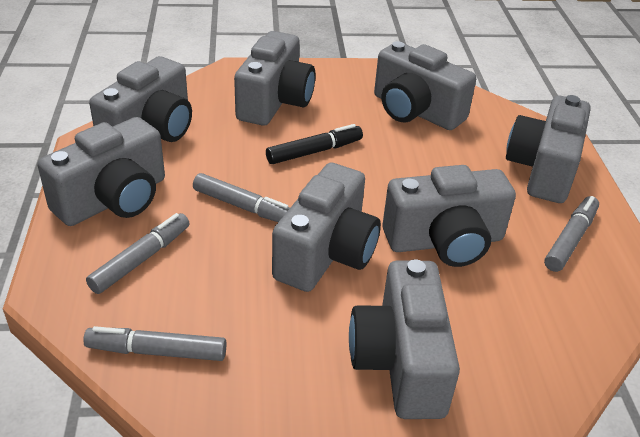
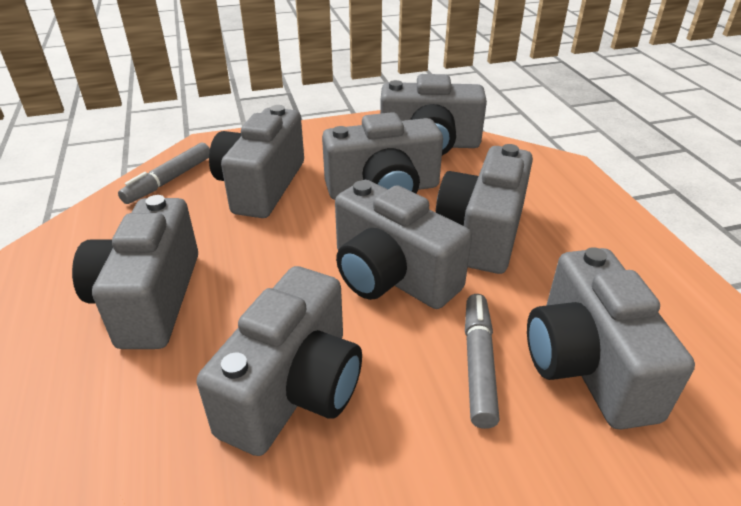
black marker: 1 -> 0
grey marker: 4 -> 2

